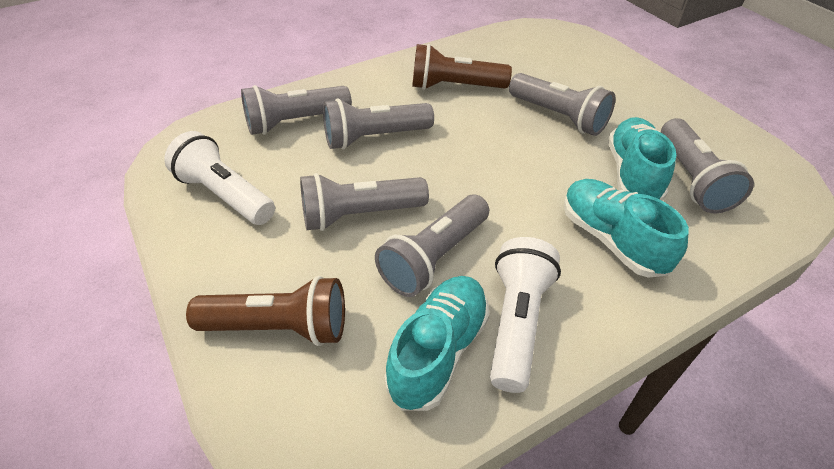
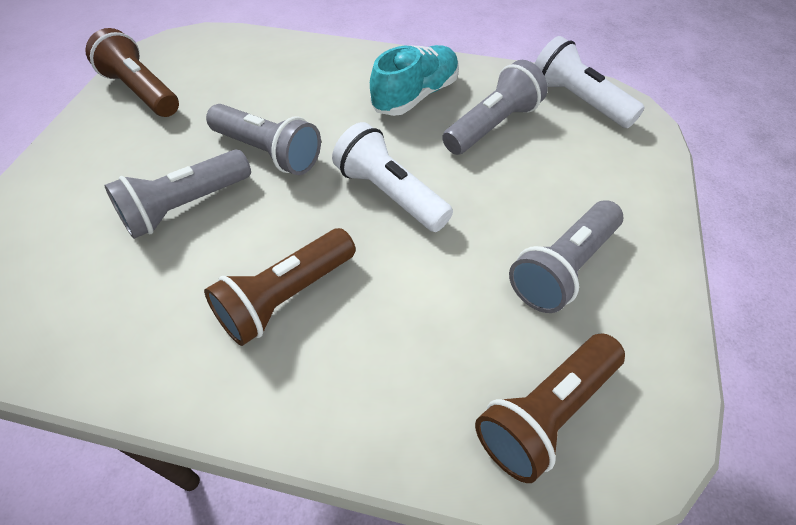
brown flashlight: 2 -> 3
grey flashlight: 6 -> 4
turquoise shoe: 3 -> 1

